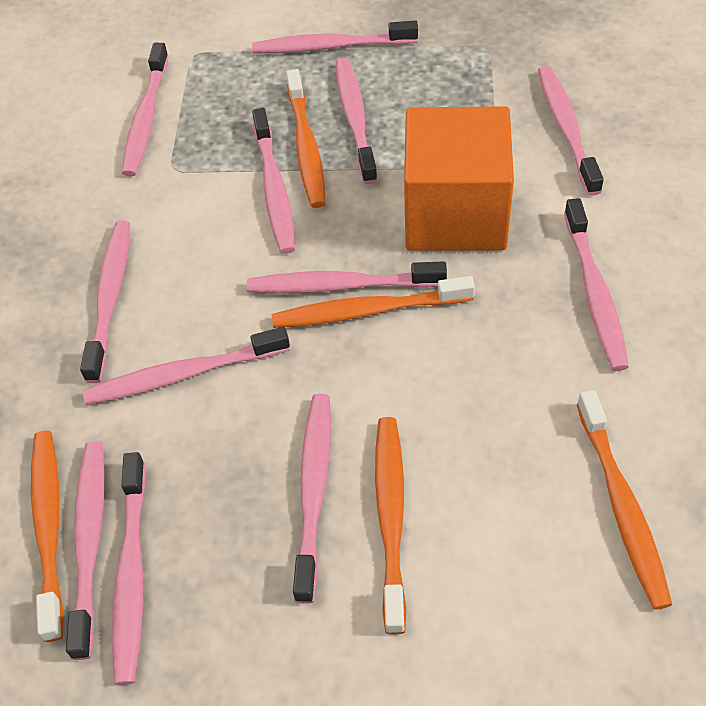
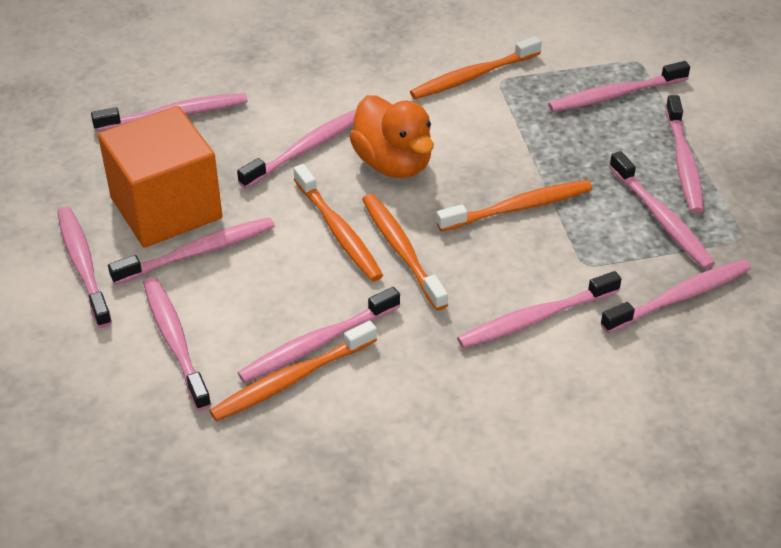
orange duck: 0 -> 1
pink toothbrush: 12 -> 11

